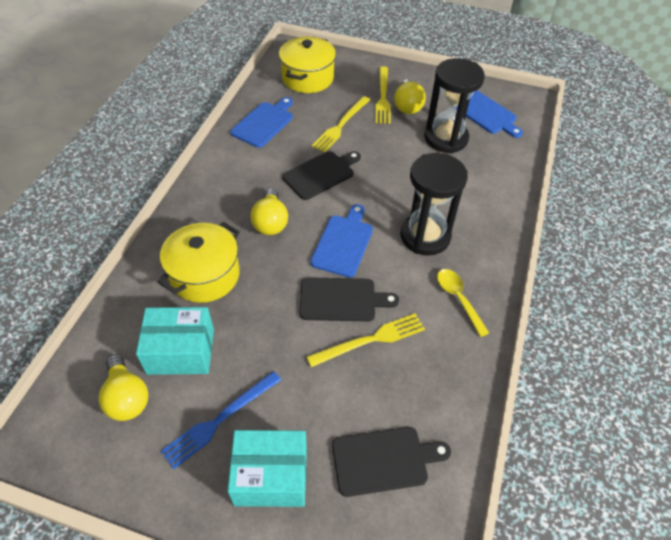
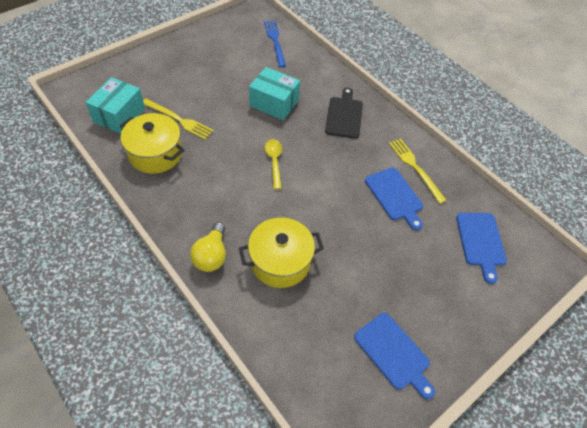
black cutting board: 3 -> 1
black hourglass: 2 -> 0
yellow fork: 3 -> 2
yellow light bulb: 3 -> 1

